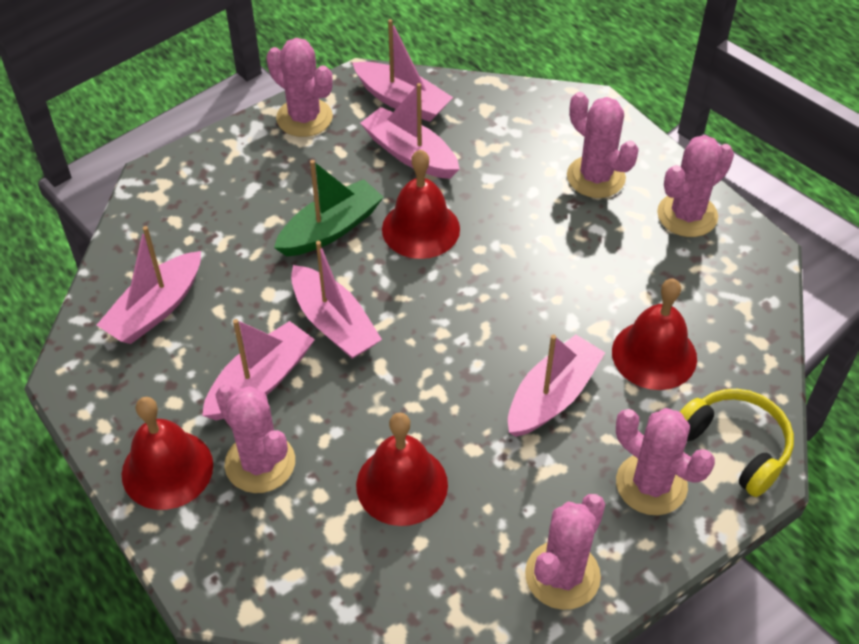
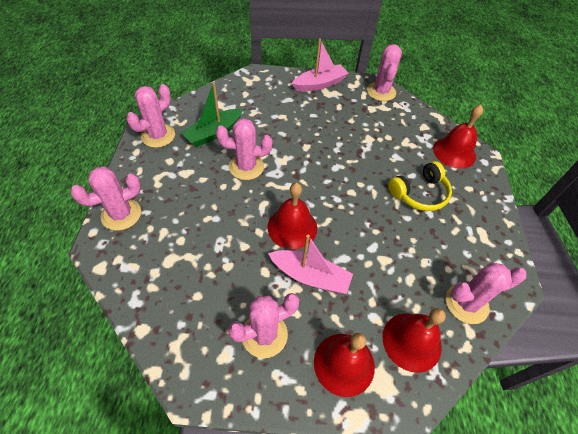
pink boat: 6 -> 2

